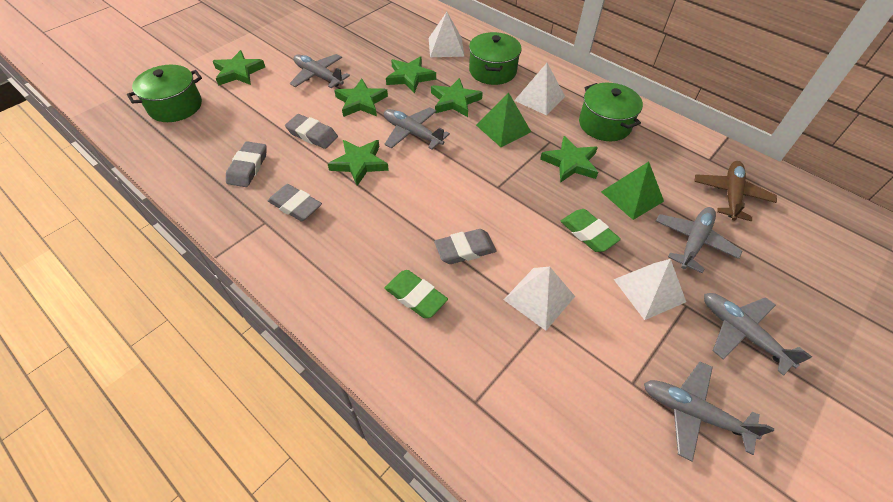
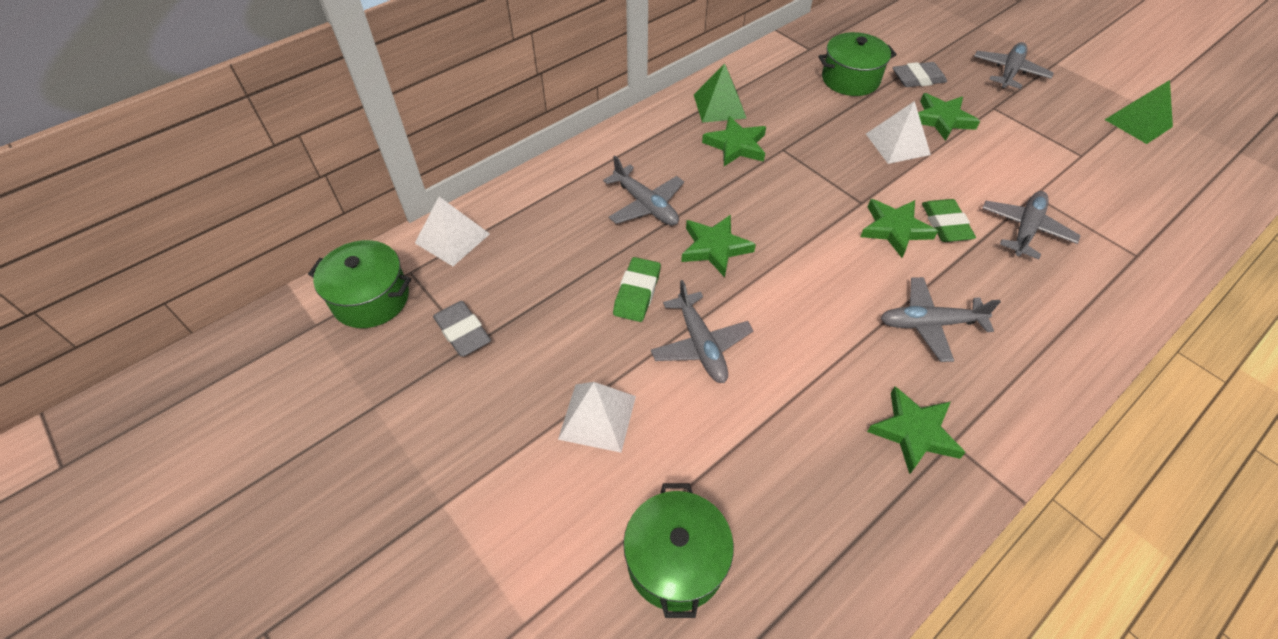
brown plane: 1 -> 0
green star: 6 -> 5
grey eraser: 4 -> 2
white pyramid: 4 -> 3

